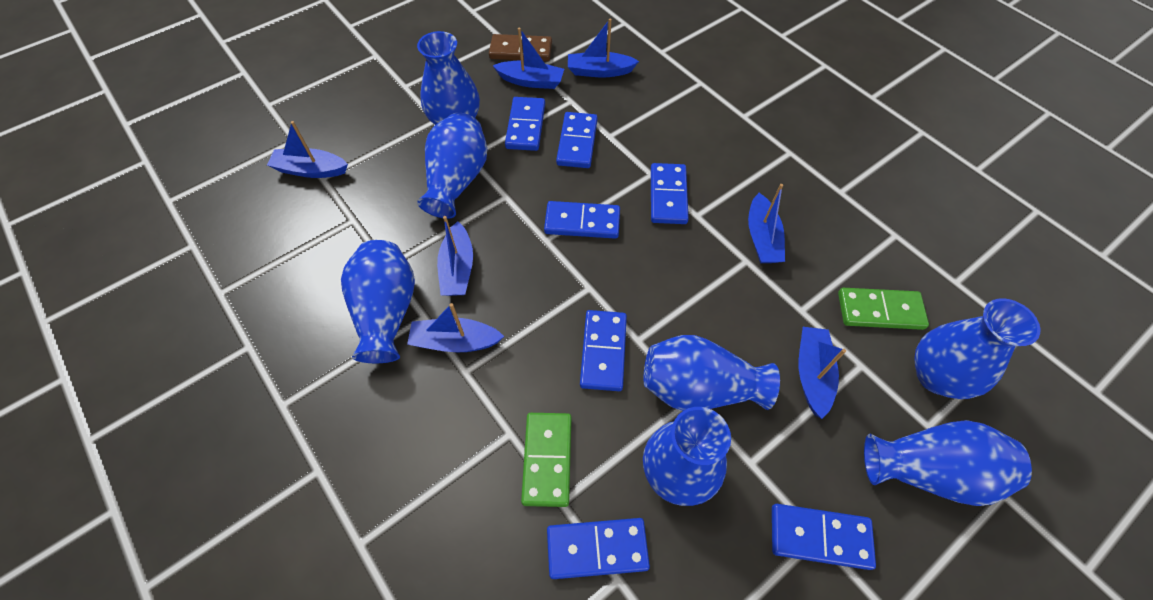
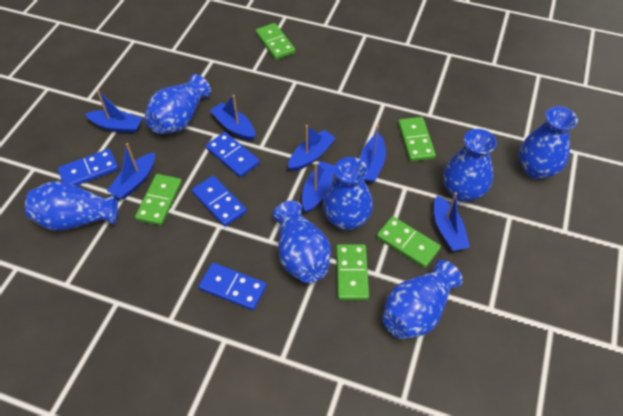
blue domino: 7 -> 4
brown domino: 1 -> 0
green domino: 2 -> 5

